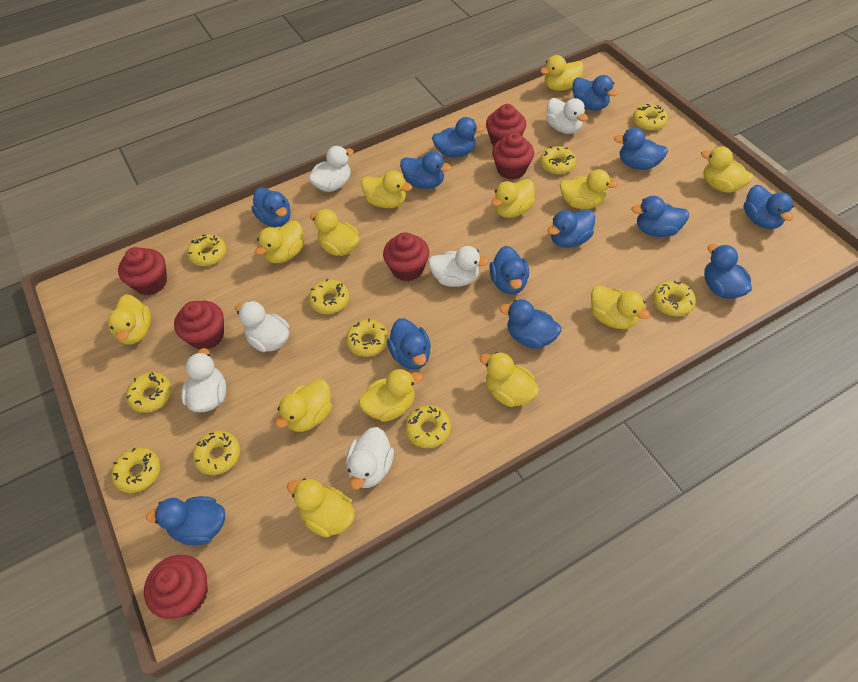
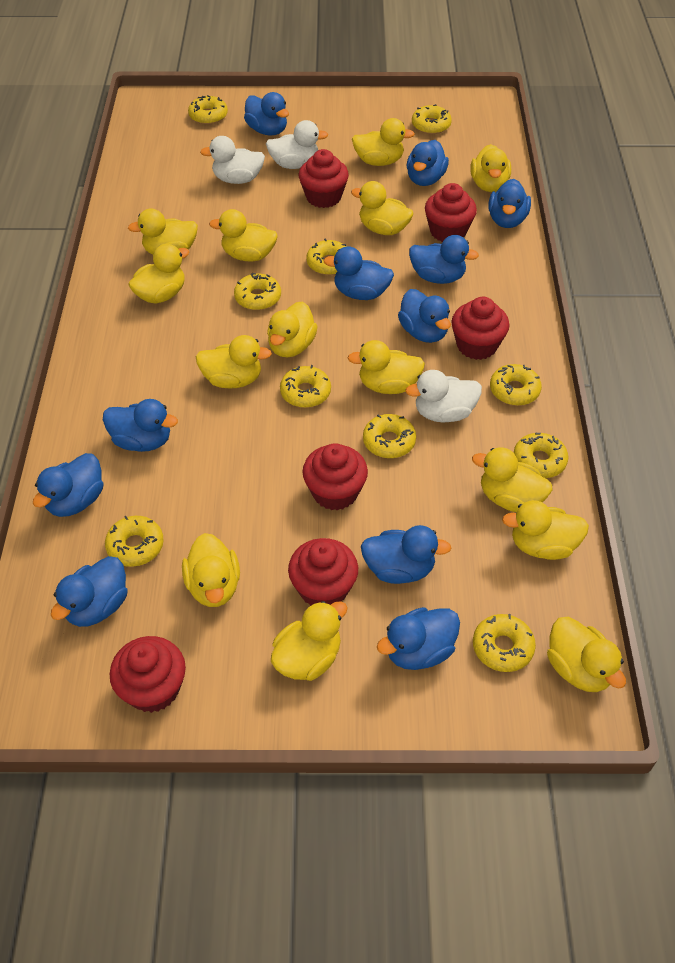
blue duck: 13 -> 11
white duck: 6 -> 3
yellow duck: 13 -> 14

